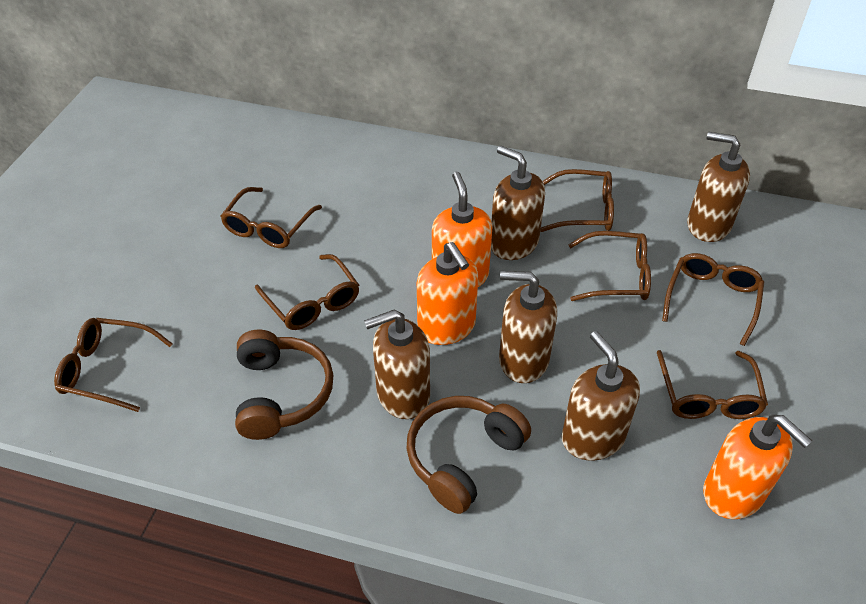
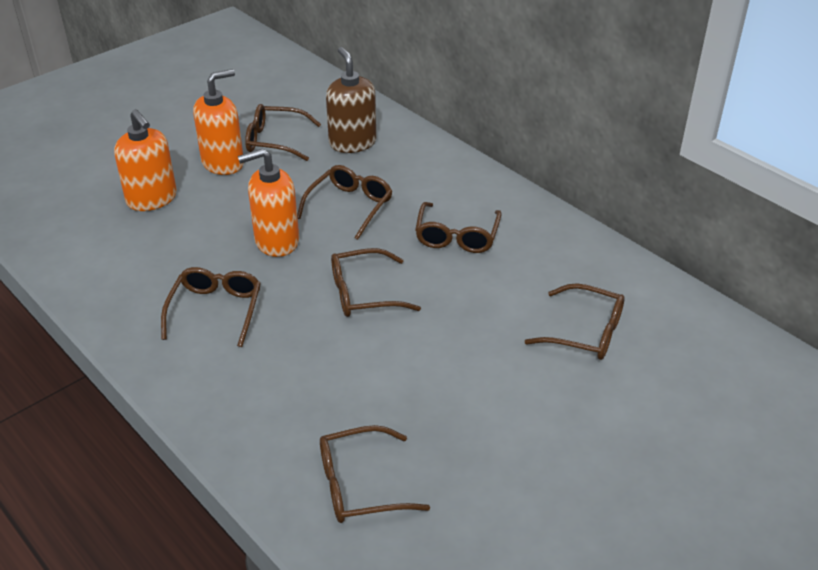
brown headphones: 2 -> 0
brown soap dispenser: 5 -> 1

